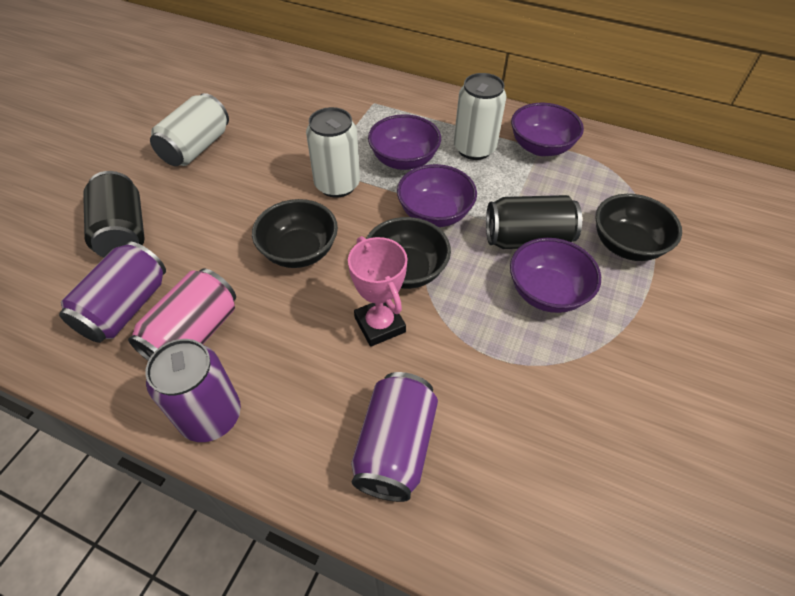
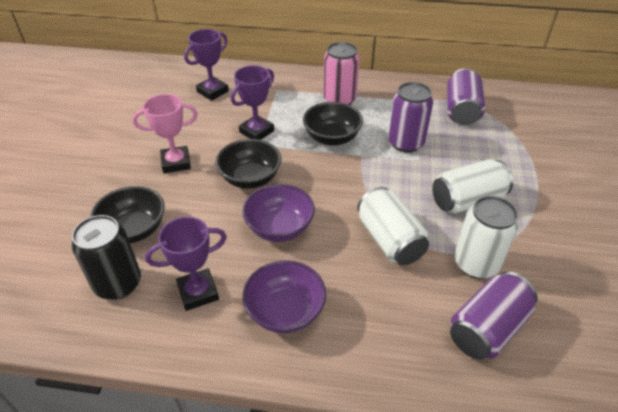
black can: 2 -> 1
purple bowl: 4 -> 2
purple trophy: 0 -> 3

